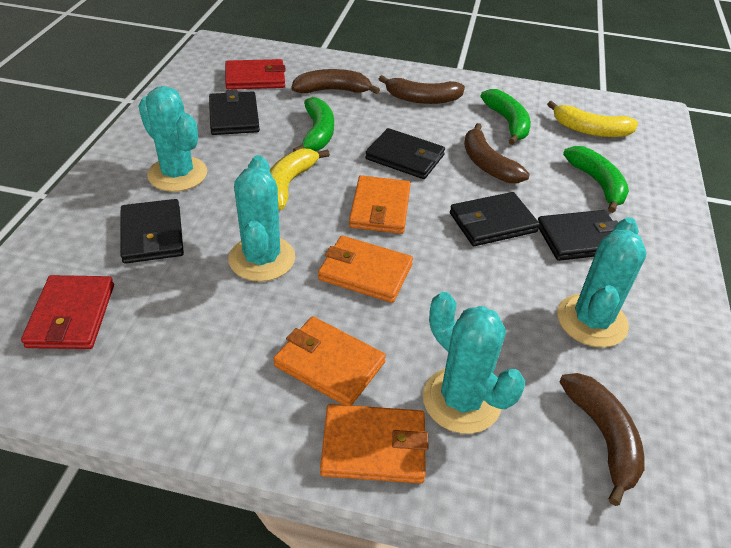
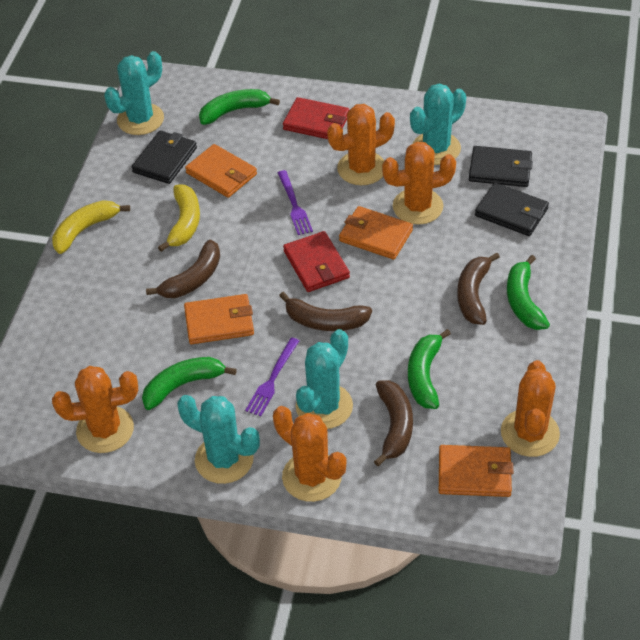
black wallet: 5 -> 3
green banana: 3 -> 4
orange cactus: 0 -> 5
purple fork: 0 -> 2

